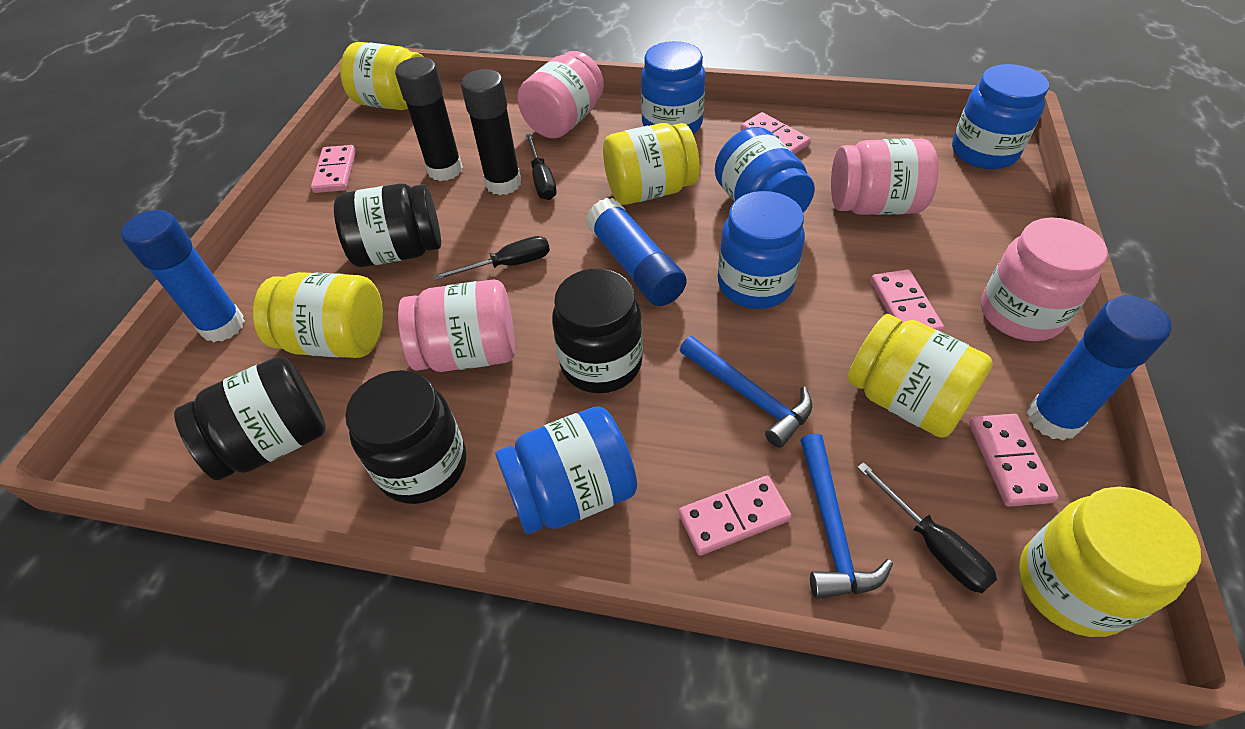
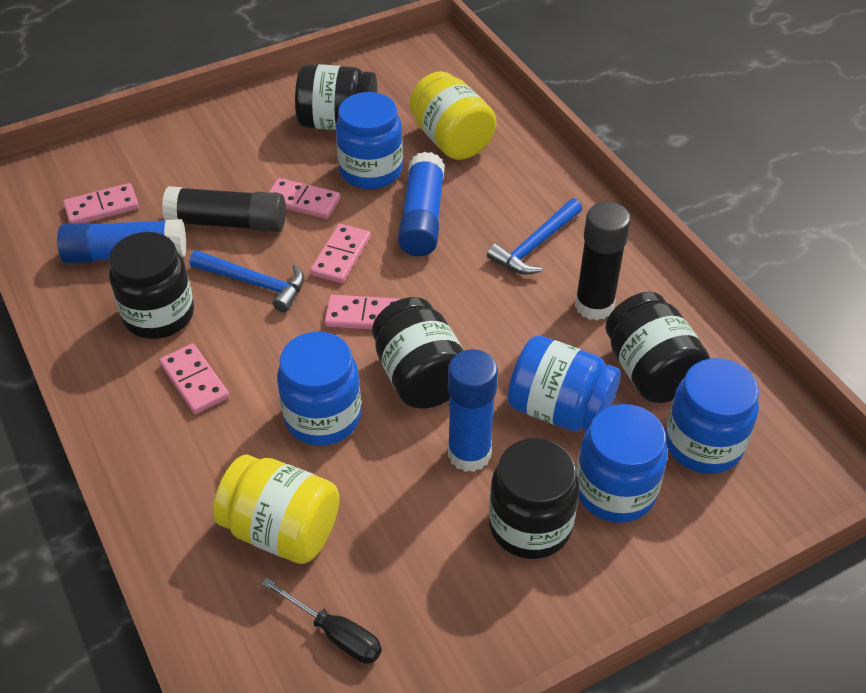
black jar: 4 -> 5
black screwdriver: 3 -> 1
pink jar: 4 -> 0
yellow jar: 5 -> 2

